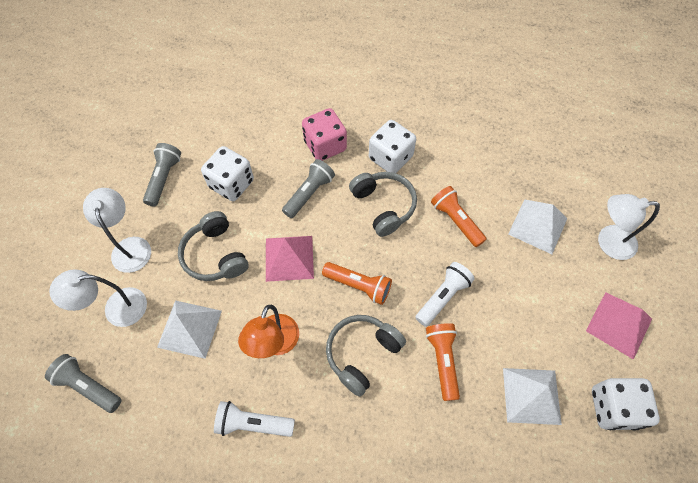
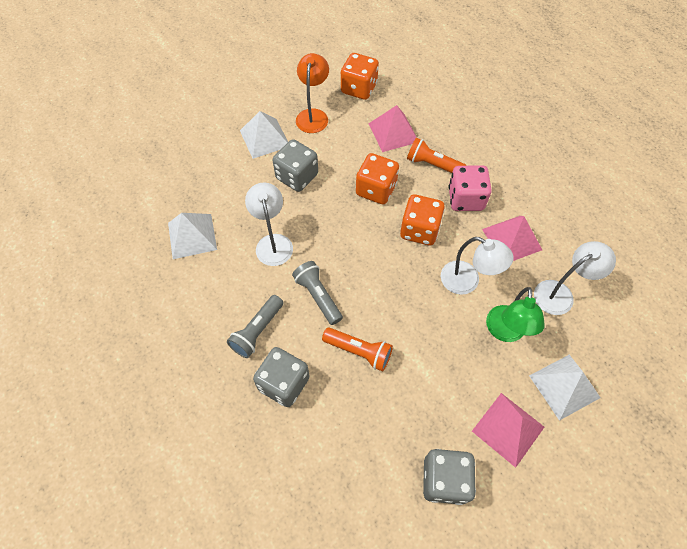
green lamp: 0 -> 1
grey dice: 0 -> 3
grey flashlight: 3 -> 2
grey headphones: 3 -> 0
orange dice: 0 -> 3
orange flashlight: 3 -> 2
pink pyramid: 2 -> 3
white dice: 3 -> 0
white flashlight: 2 -> 0

